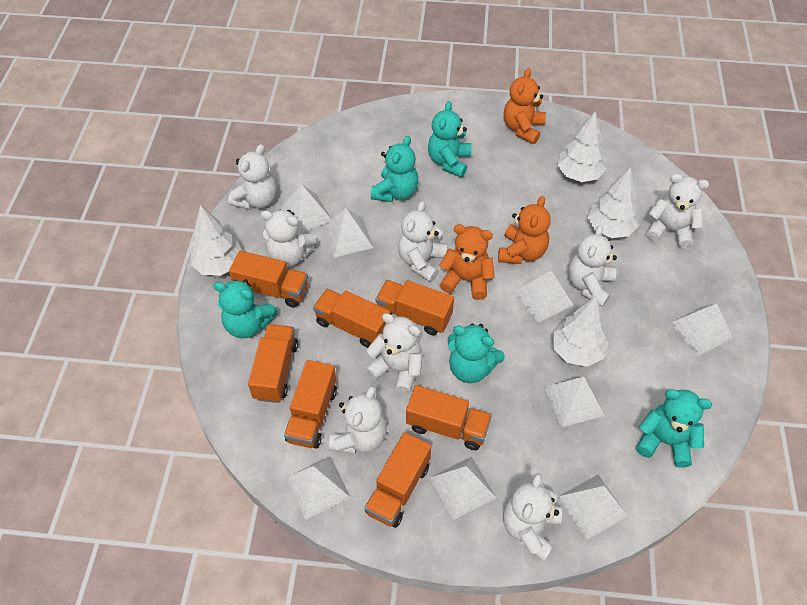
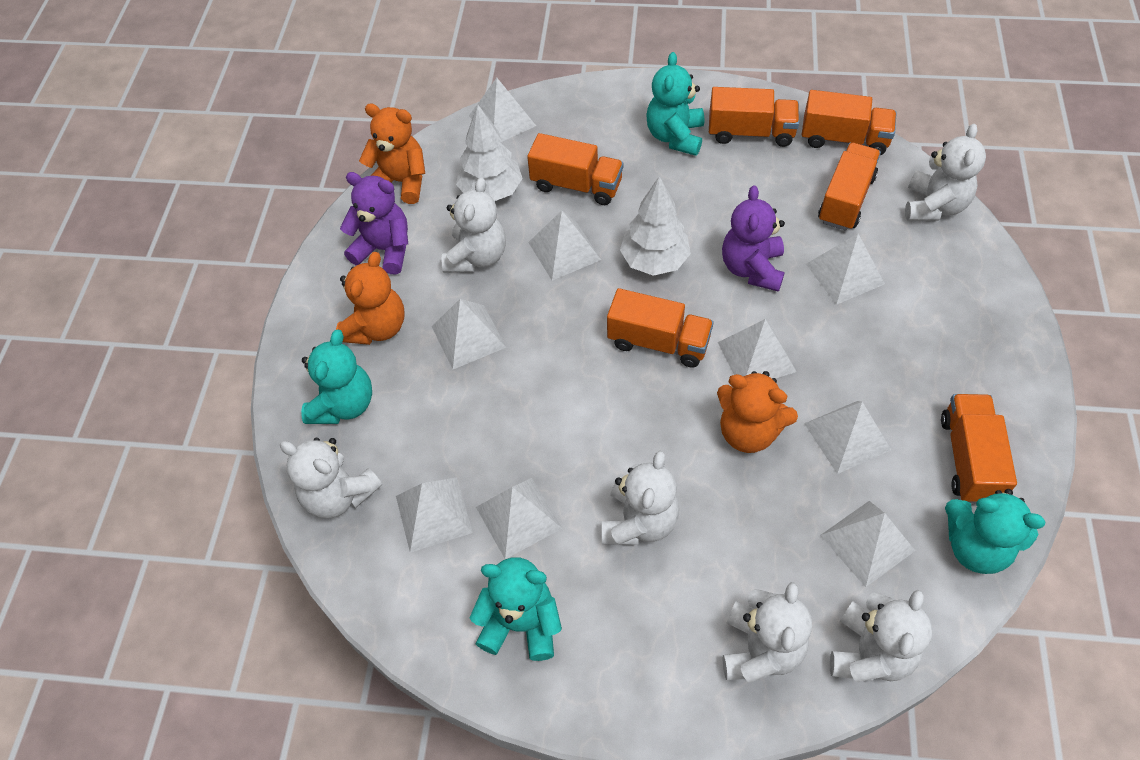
orange truck: 7 -> 6
purple teddy bear: 0 -> 2
turquoise teddy bear: 5 -> 4
white pyramid: 8 -> 9
white teddy bear: 8 -> 6
white tree: 4 -> 2

